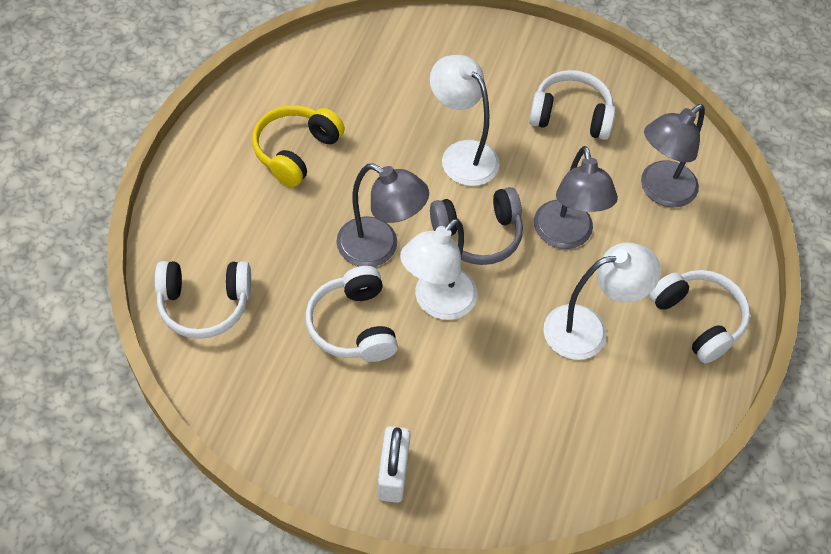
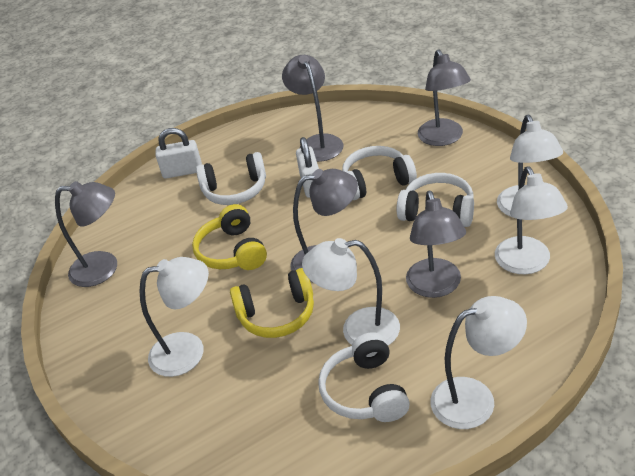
grey headphones: 1 -> 0
grey lamp: 3 -> 5
white lamp: 3 -> 5
white padlock: 1 -> 2
yellow headphones: 1 -> 2

